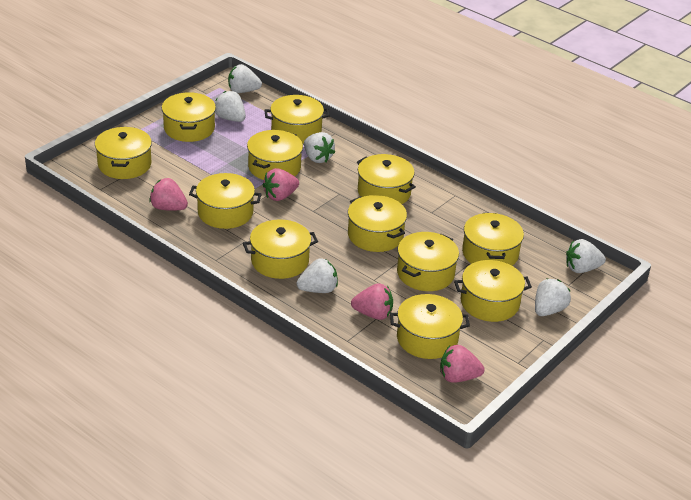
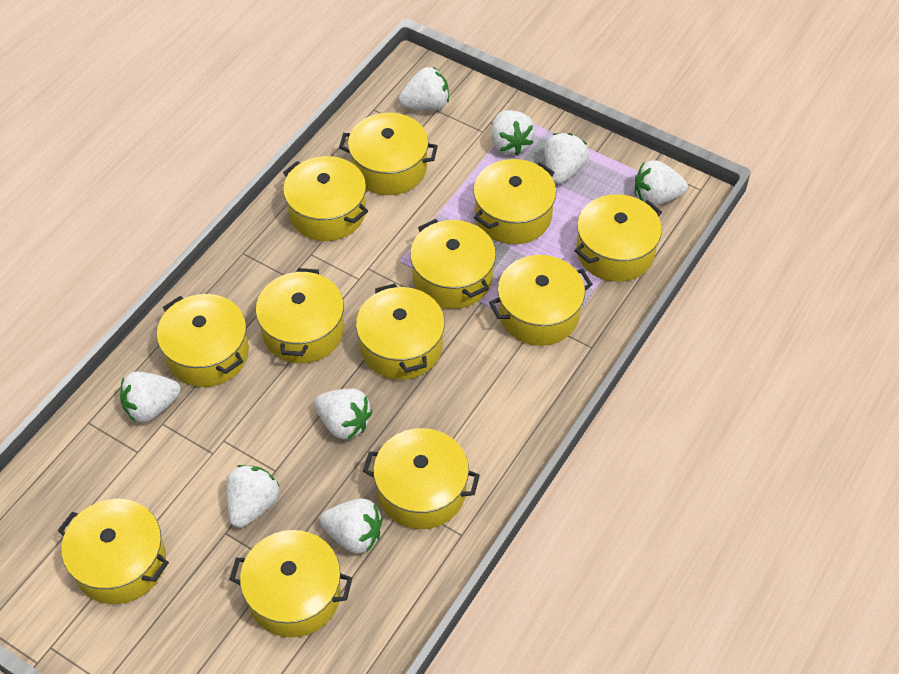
pink strawberry: 4 -> 0
white strawberry: 6 -> 8

